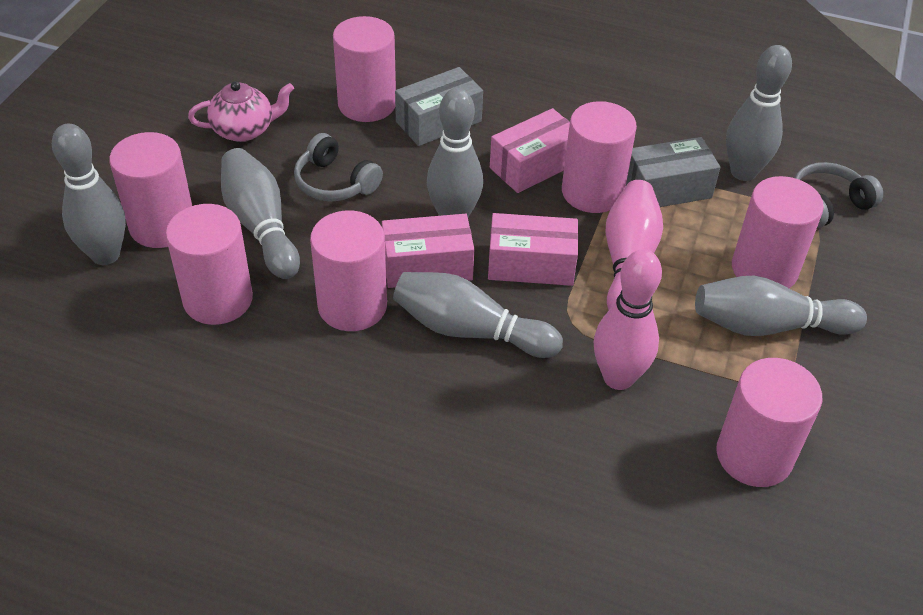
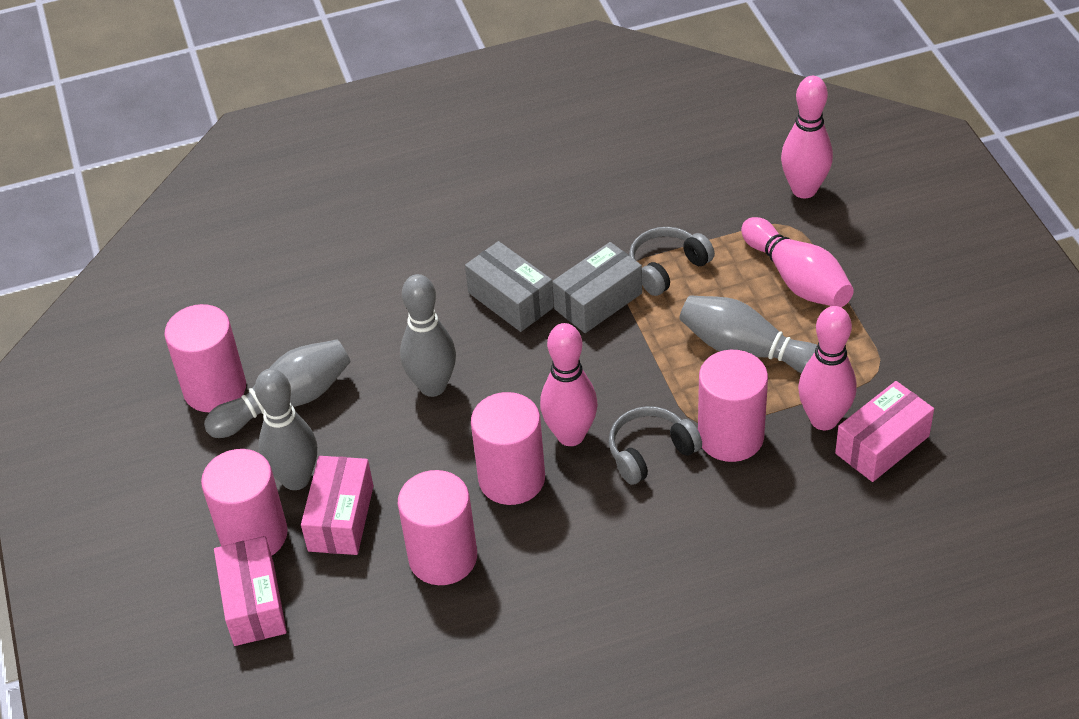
grey bowling pin: 6 -> 4
pink bowling pin: 2 -> 4
pink cylinder: 7 -> 5
pink teapot: 1 -> 0

